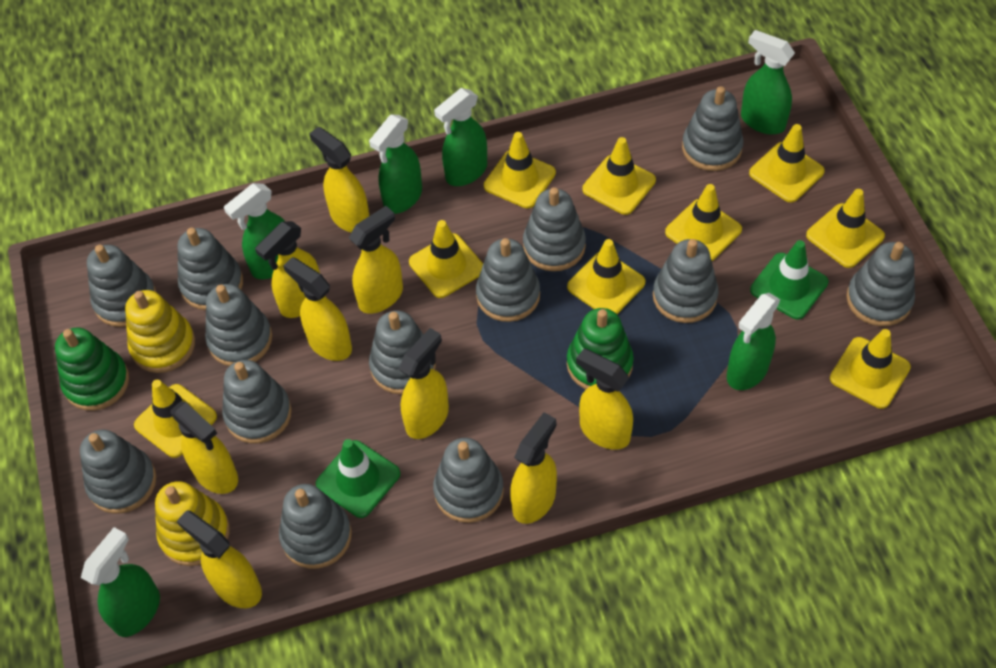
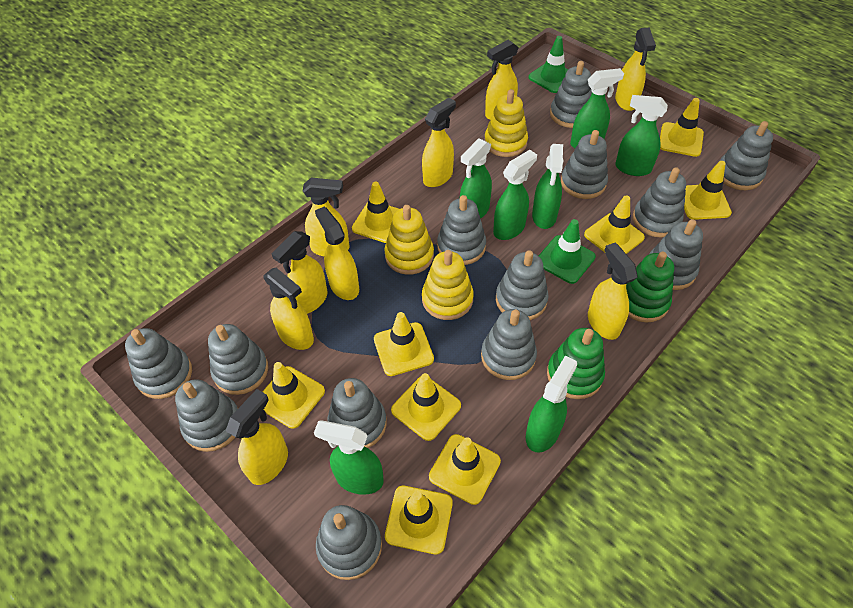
green spray bottle: 6 -> 7
yellow stacking toy: 2 -> 3

